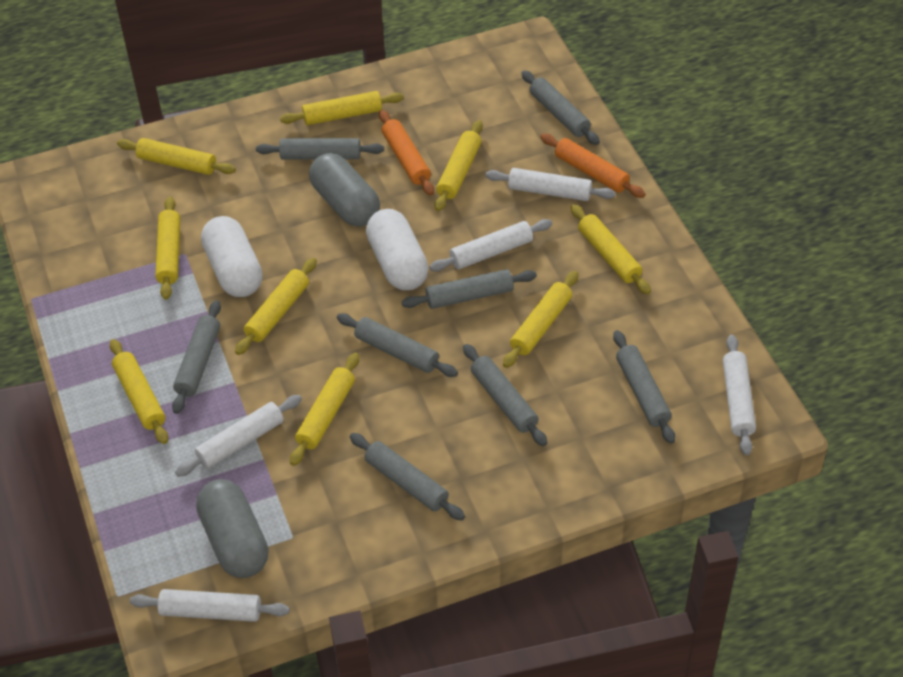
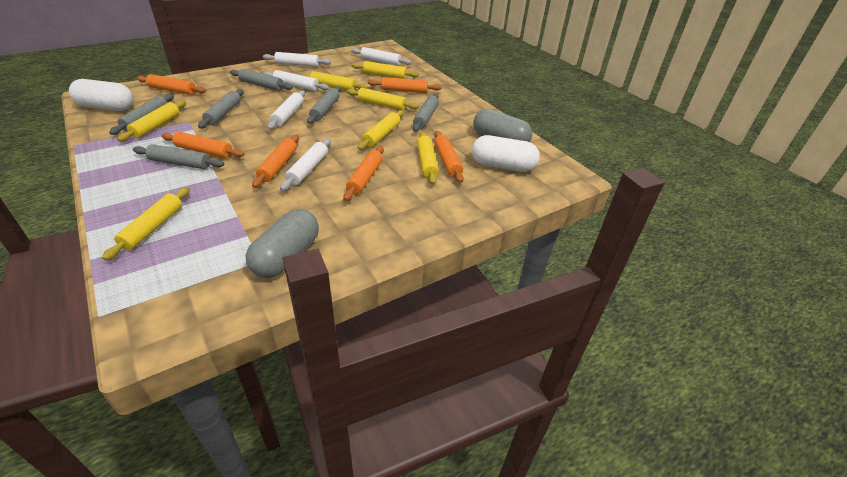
grey rolling pin: 8 -> 6
orange rolling pin: 2 -> 6
yellow rolling pin: 9 -> 7

